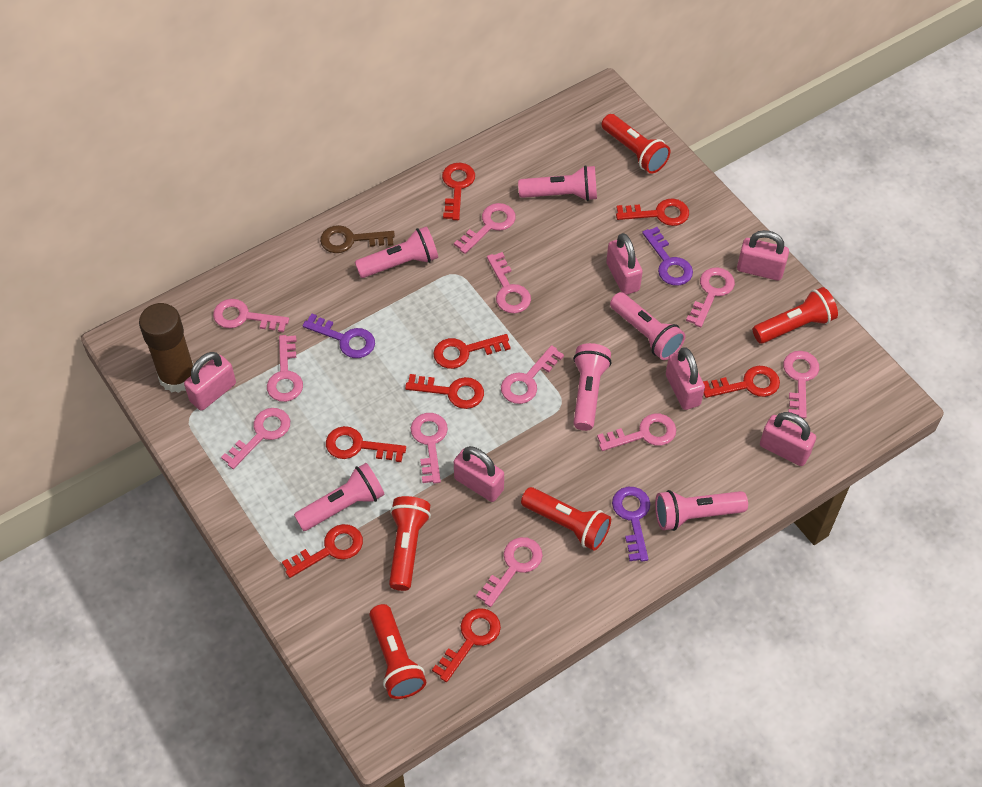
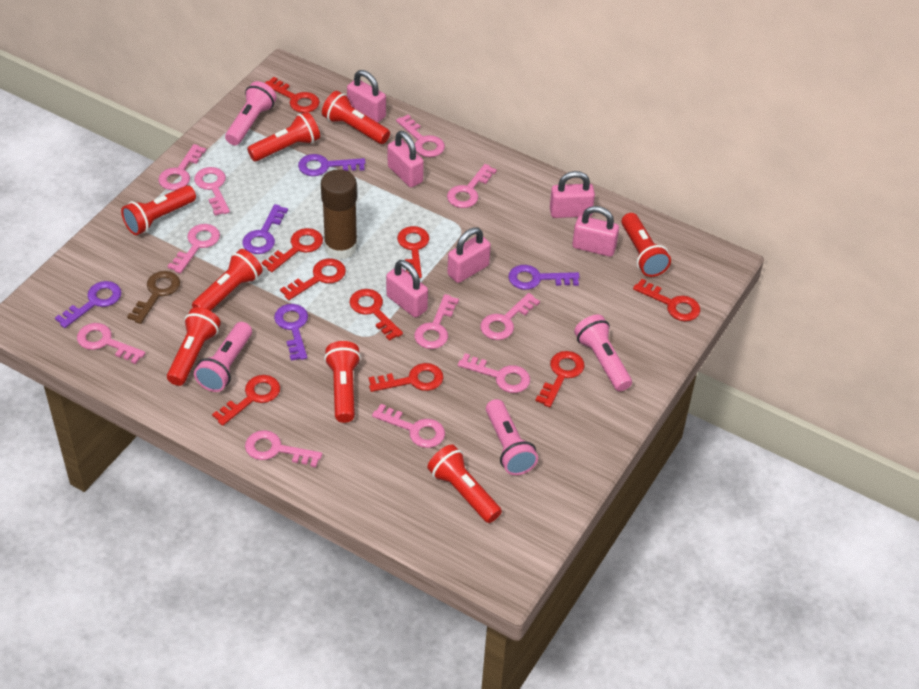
pink flashlight: 6 -> 4
purple key: 3 -> 5
red flashlight: 5 -> 8
red key: 8 -> 9

